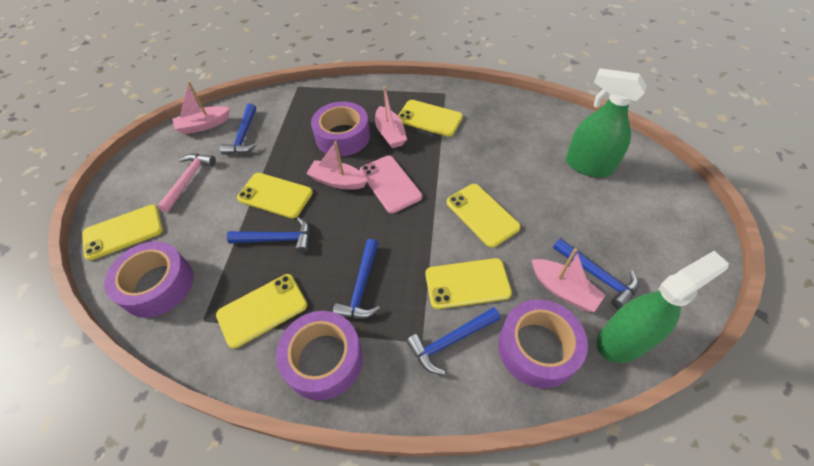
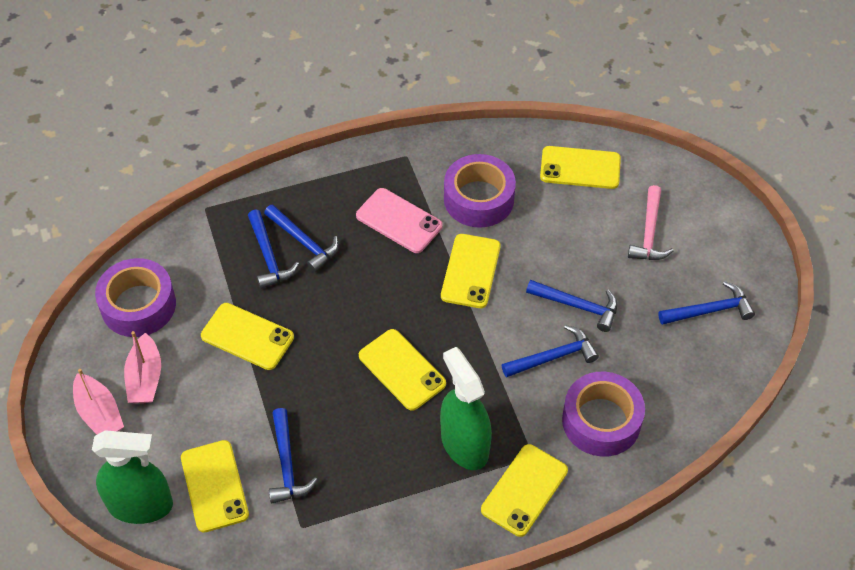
blue hammer: 5 -> 6
pink boat: 4 -> 2
purple tape: 4 -> 3

